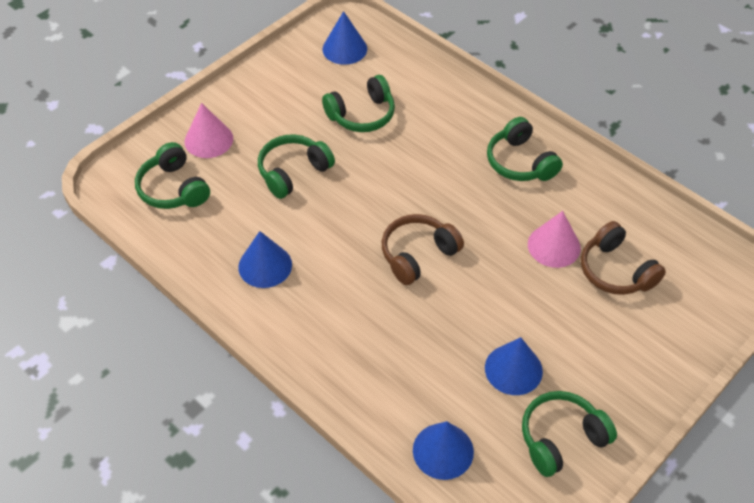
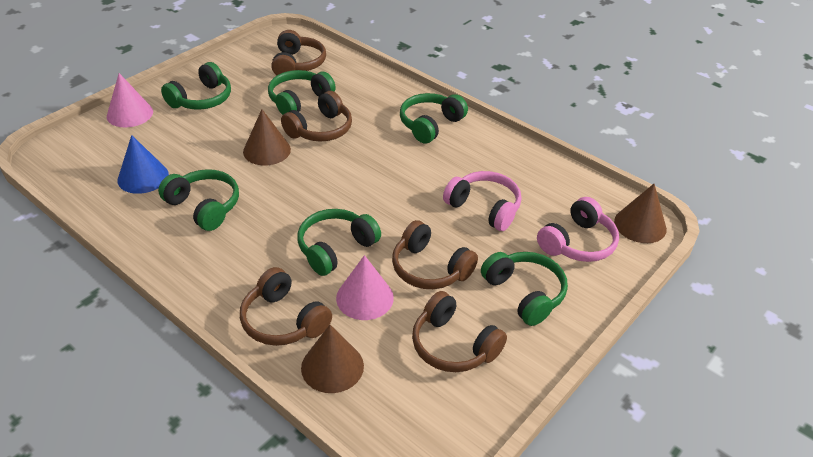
blue cone: 4 -> 1
brown cone: 0 -> 3
brown headphones: 2 -> 5
green headphones: 5 -> 6
pink headphones: 0 -> 2

